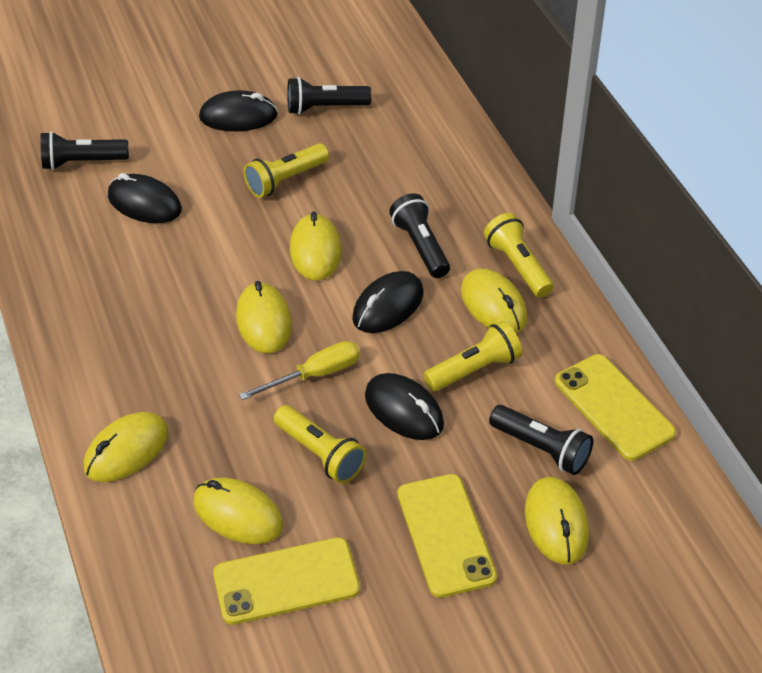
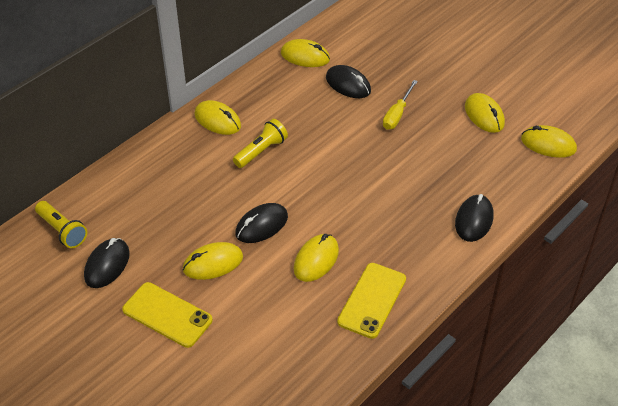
black flashlight: 4 -> 0
yellow flashlight: 4 -> 2
yellow phone: 3 -> 2

